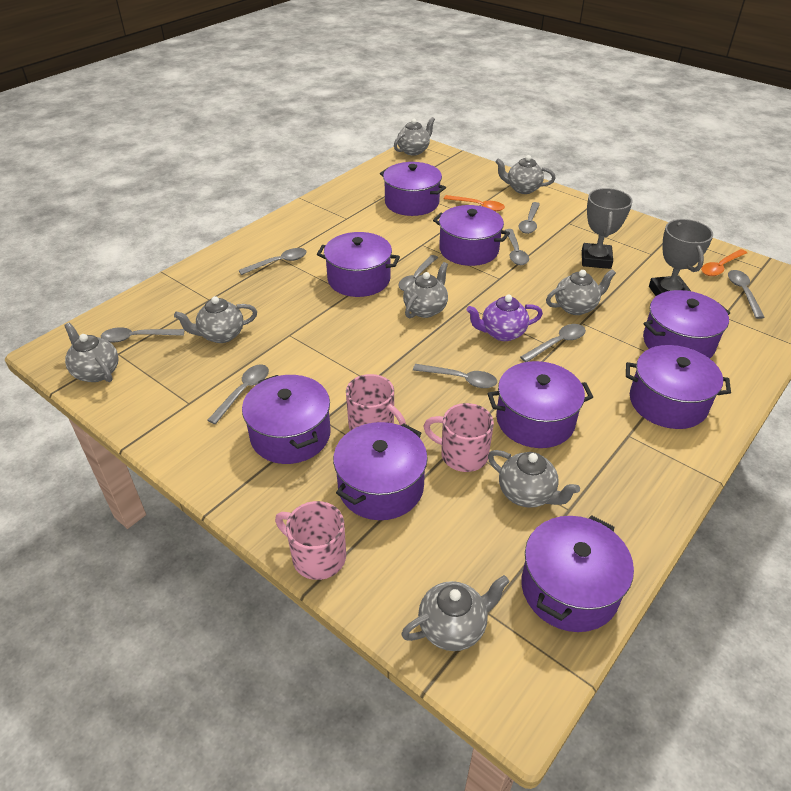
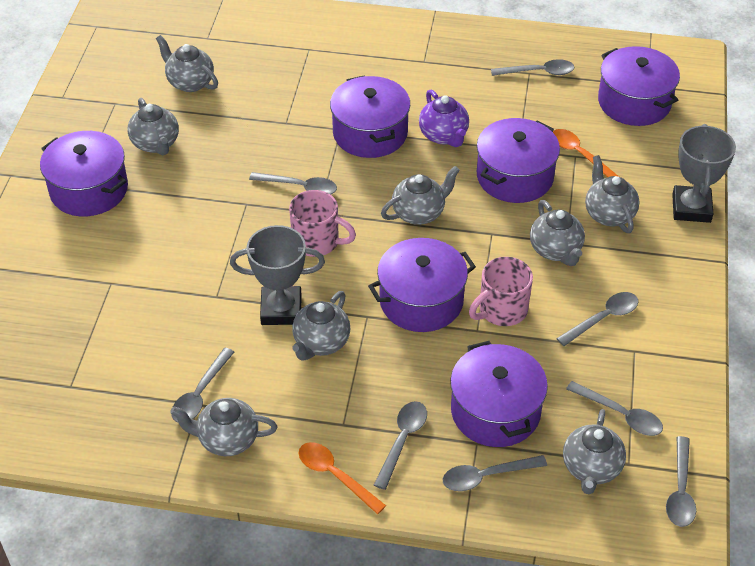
grey spoon: 9 -> 8
pink mug: 3 -> 2
purple pot: 9 -> 6

